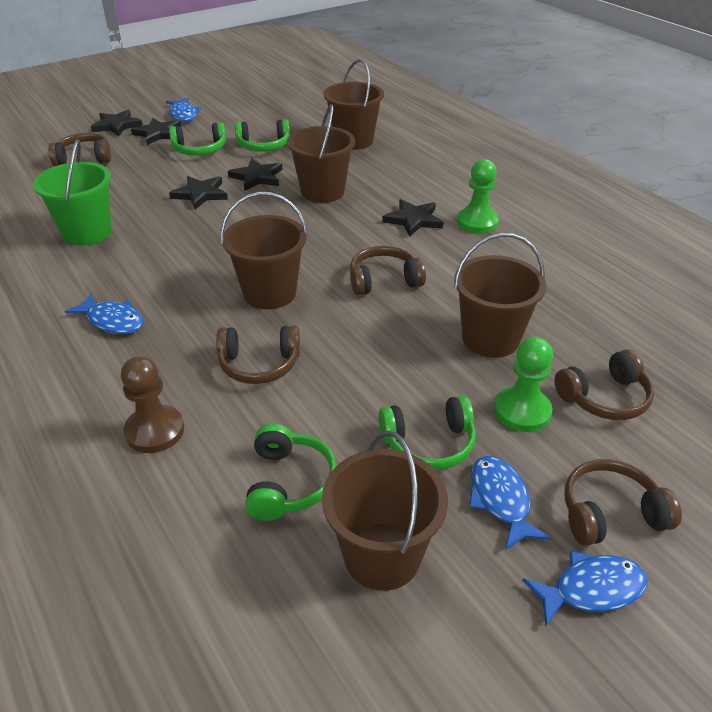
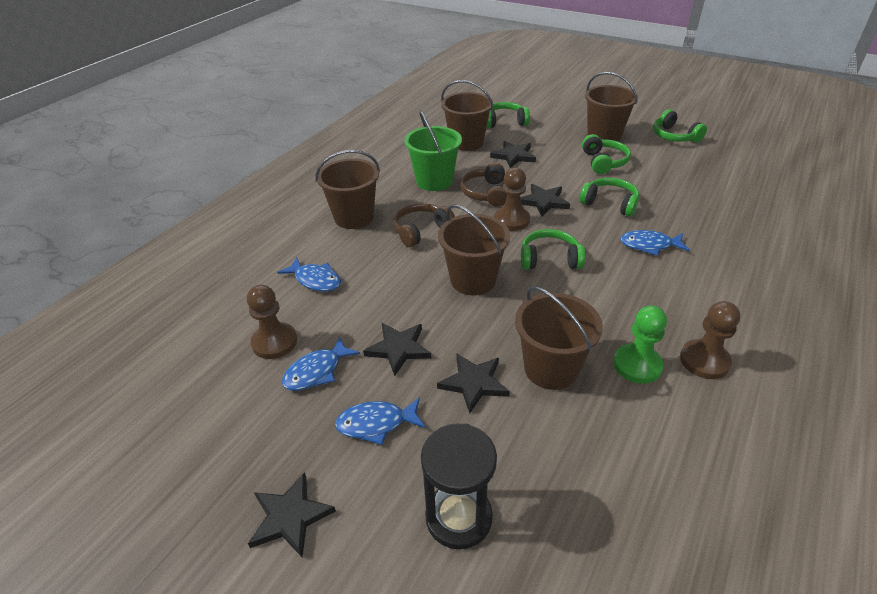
black hourglass: 0 -> 1
brown headphones: 5 -> 2
brown pawn: 1 -> 3
green headphones: 4 -> 5
green pawn: 2 -> 1

